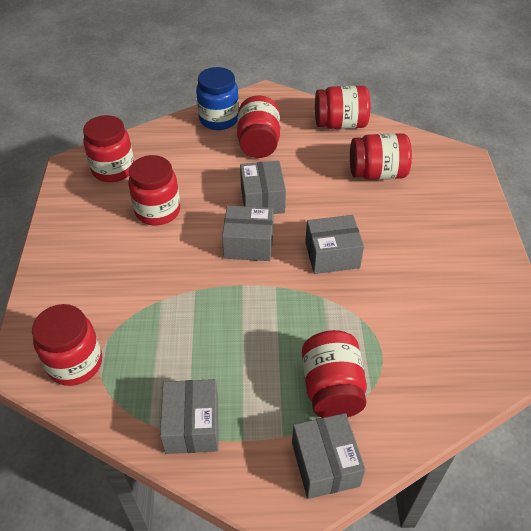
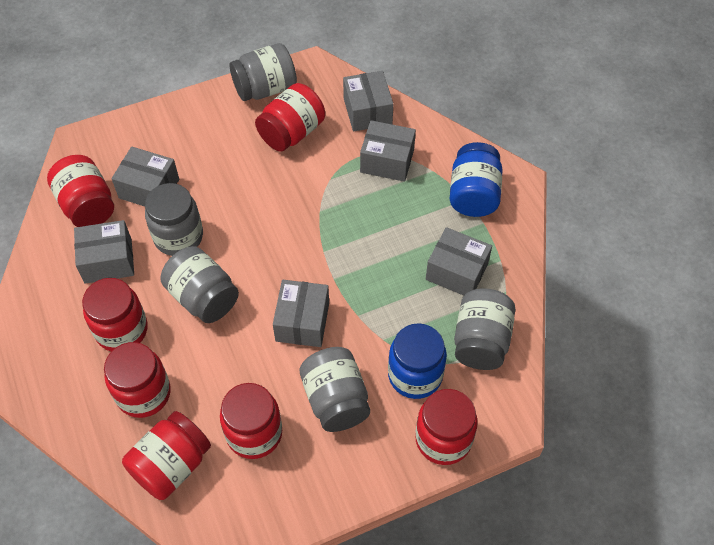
blue jar: 1 -> 2
grey box: 5 -> 6
grey jar: 0 -> 5

